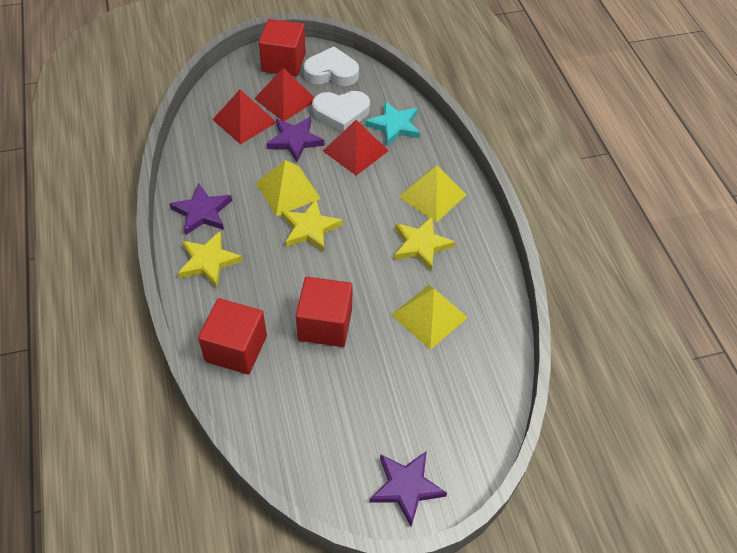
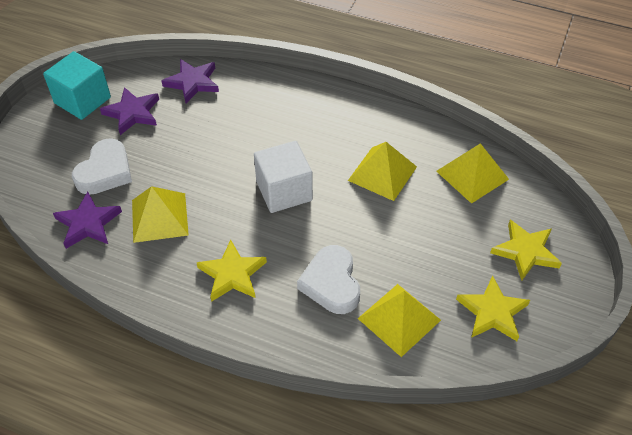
red cube: 3 -> 0
red pyramid: 3 -> 0
turquoise cube: 0 -> 1
turquoise star: 1 -> 0
white cube: 0 -> 1
yellow pyramid: 3 -> 4

